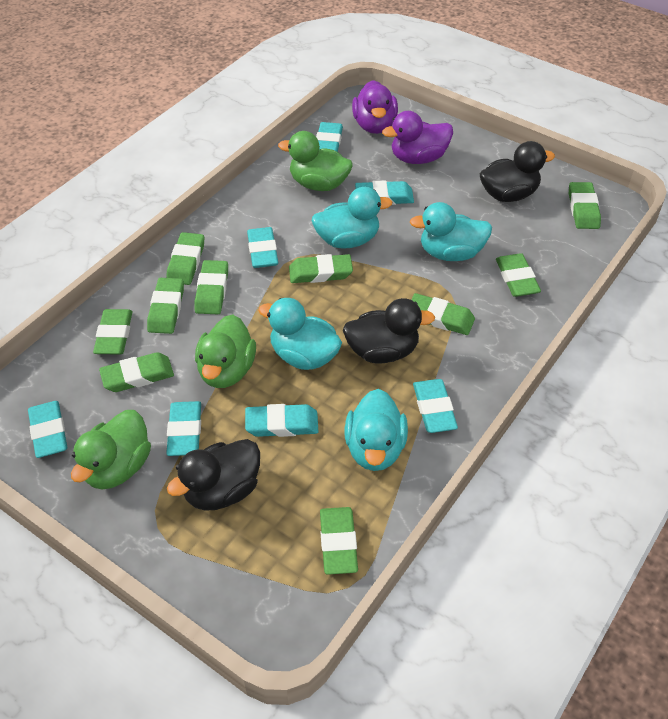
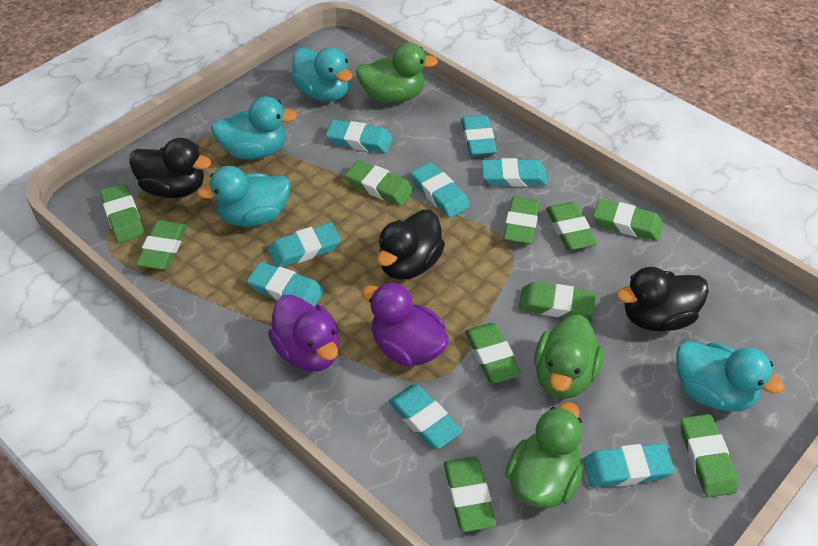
turquoise eraser: 7 -> 8

